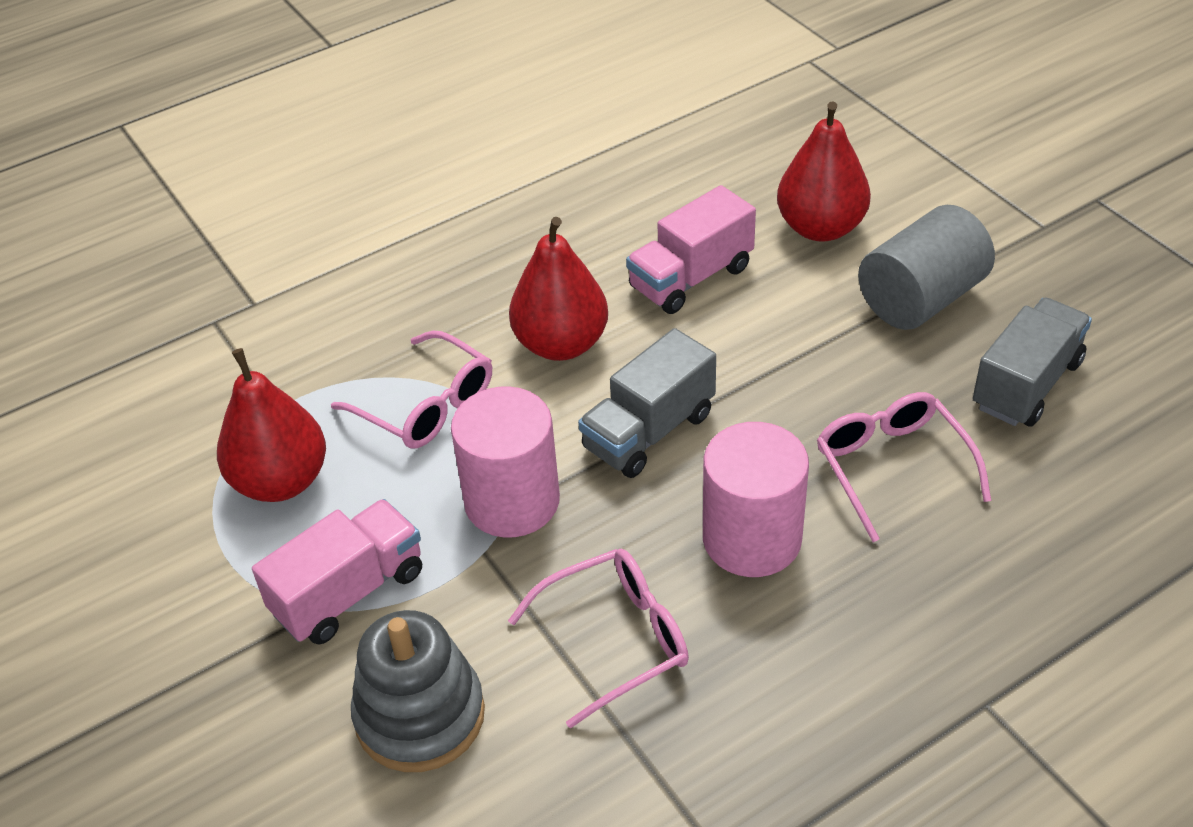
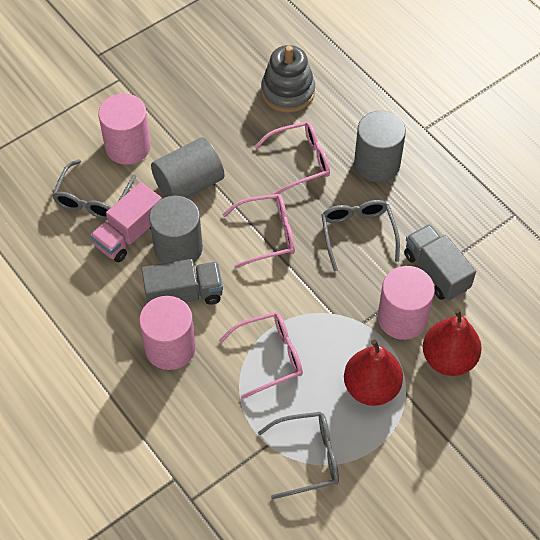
grey cylinder: 1 -> 3
grey glasses: 0 -> 3
pink cylinder: 2 -> 3
pink truck: 2 -> 1
red pear: 3 -> 2

